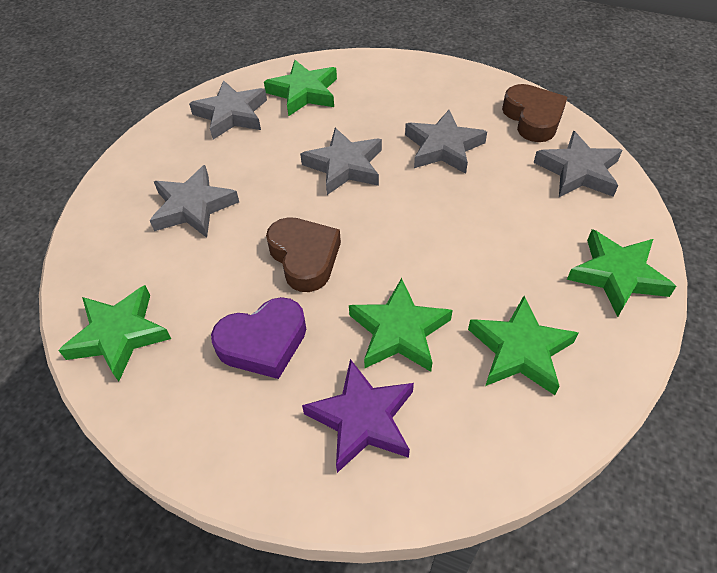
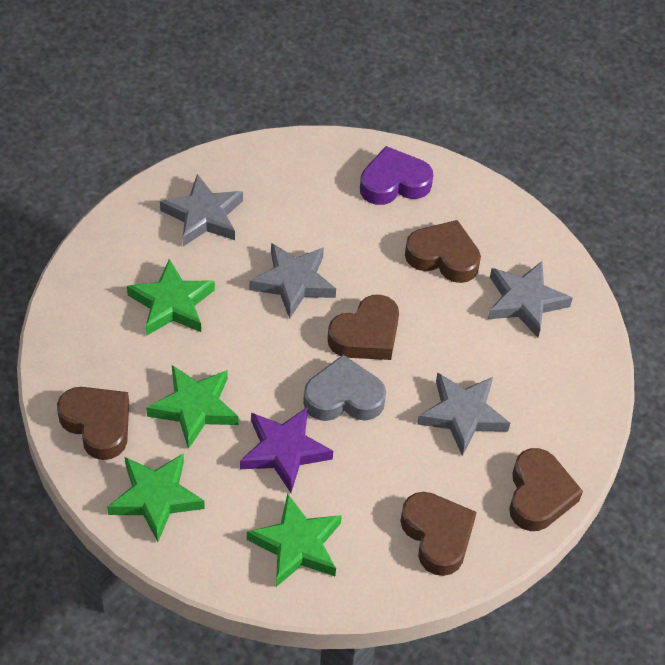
brown heart: 2 -> 5
green star: 5 -> 4
grey heart: 0 -> 1
grey star: 5 -> 4

